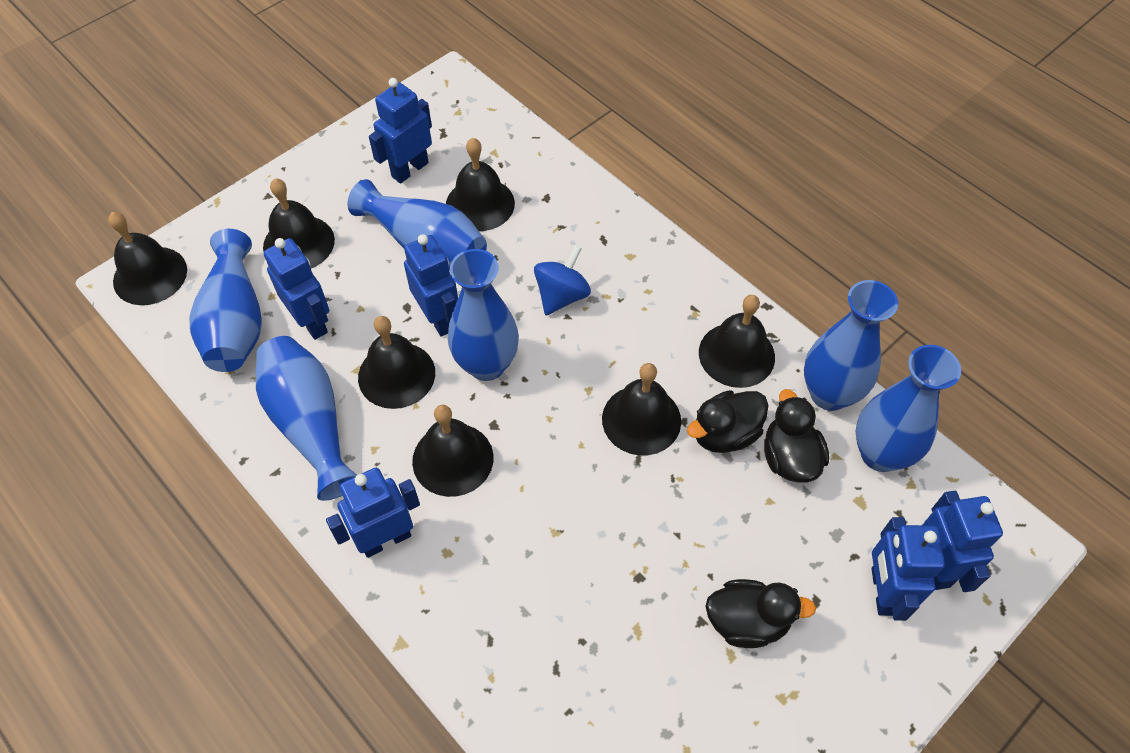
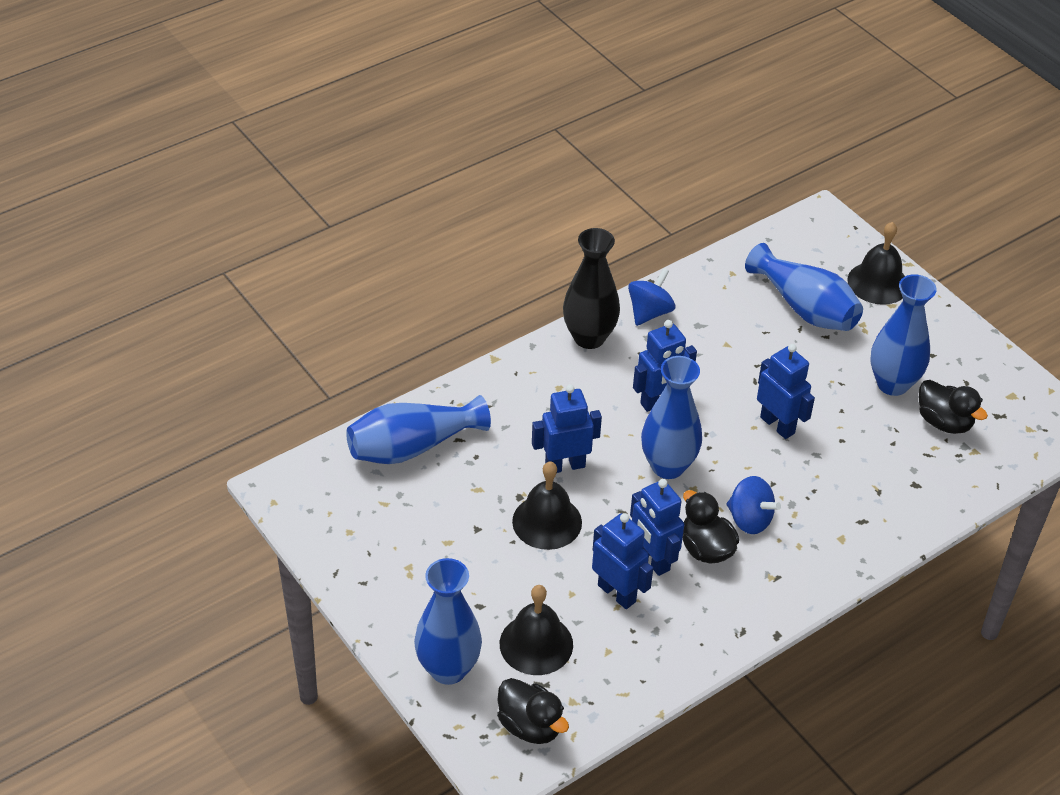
black bell: 7 -> 3
black vase: 0 -> 1
blue robot: 6 -> 5
blue spinning top: 1 -> 2
blue vase: 6 -> 5

